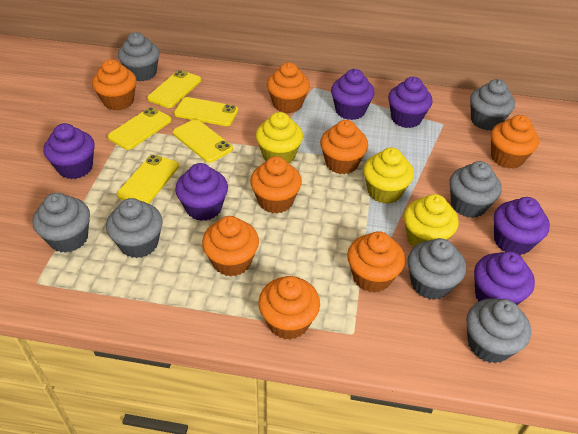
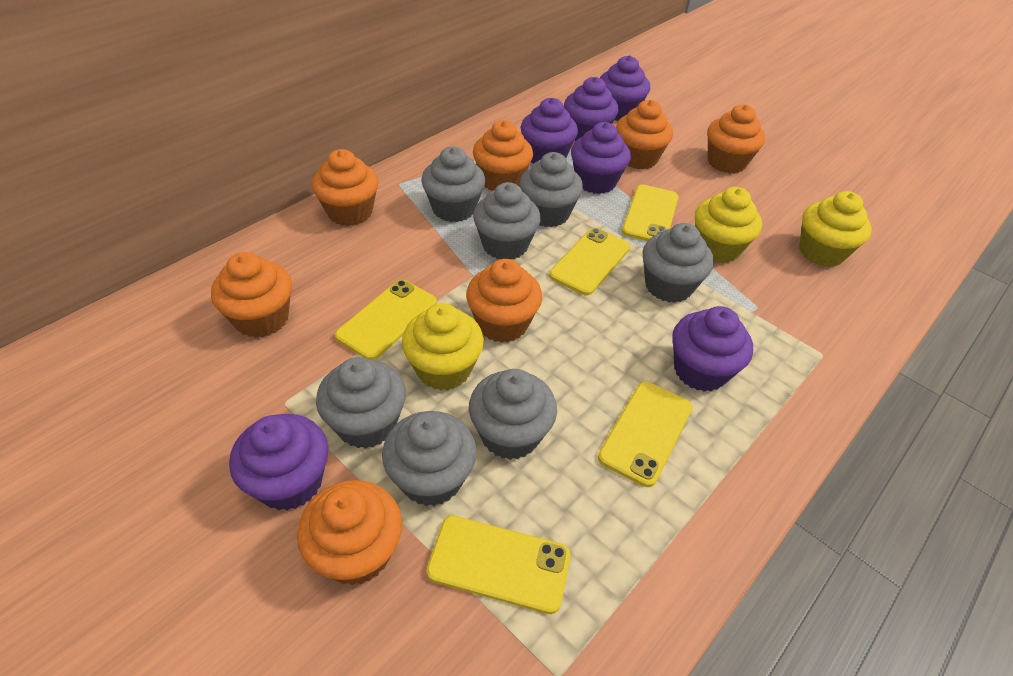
orange cupcake: 8 -> 7

